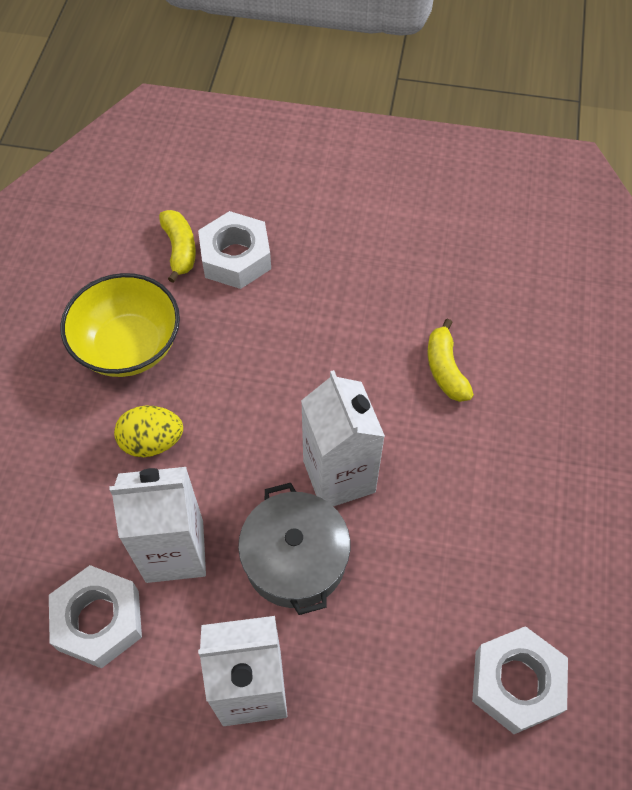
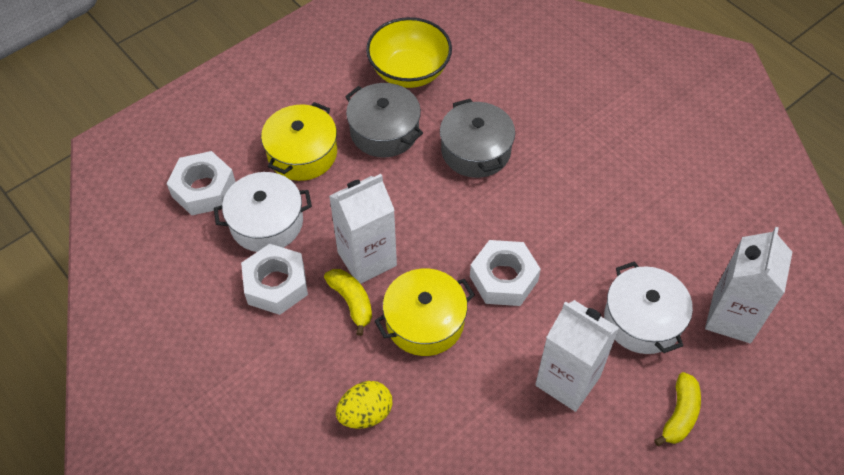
grey pot: 1 -> 2
white pot: 0 -> 2
yellow pot: 0 -> 2

